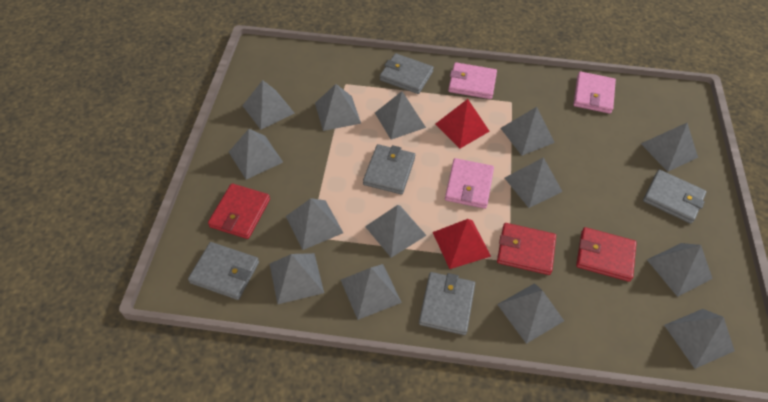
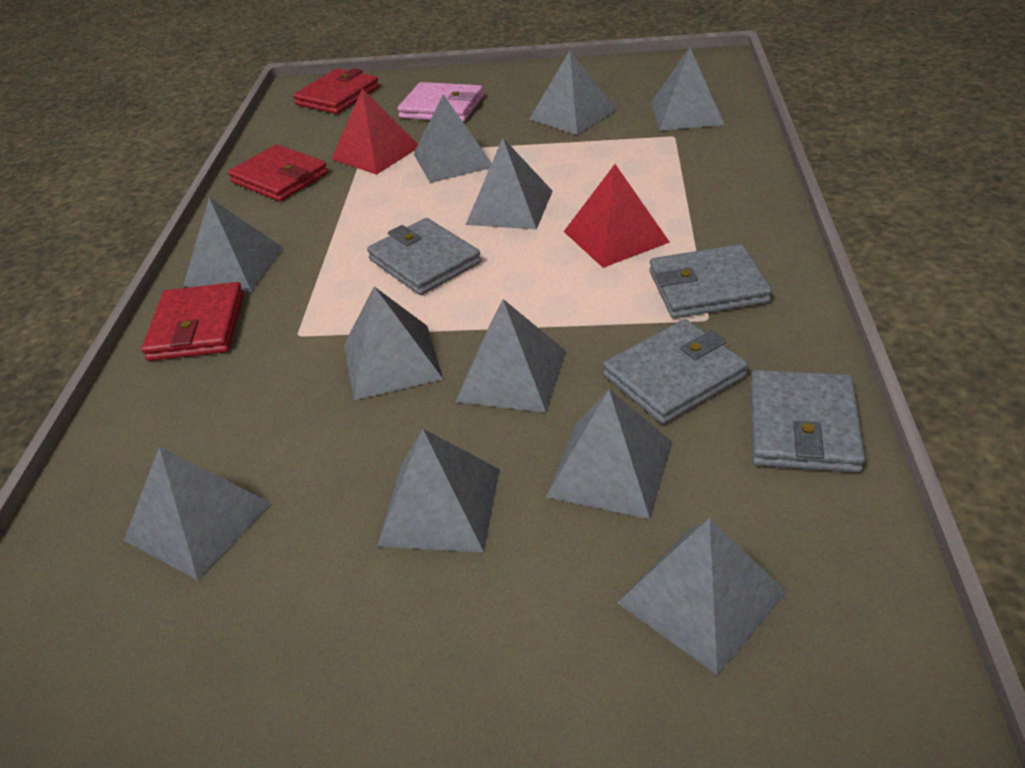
grey pyramid: 14 -> 11
grey wallet: 5 -> 4
pink wallet: 3 -> 1

